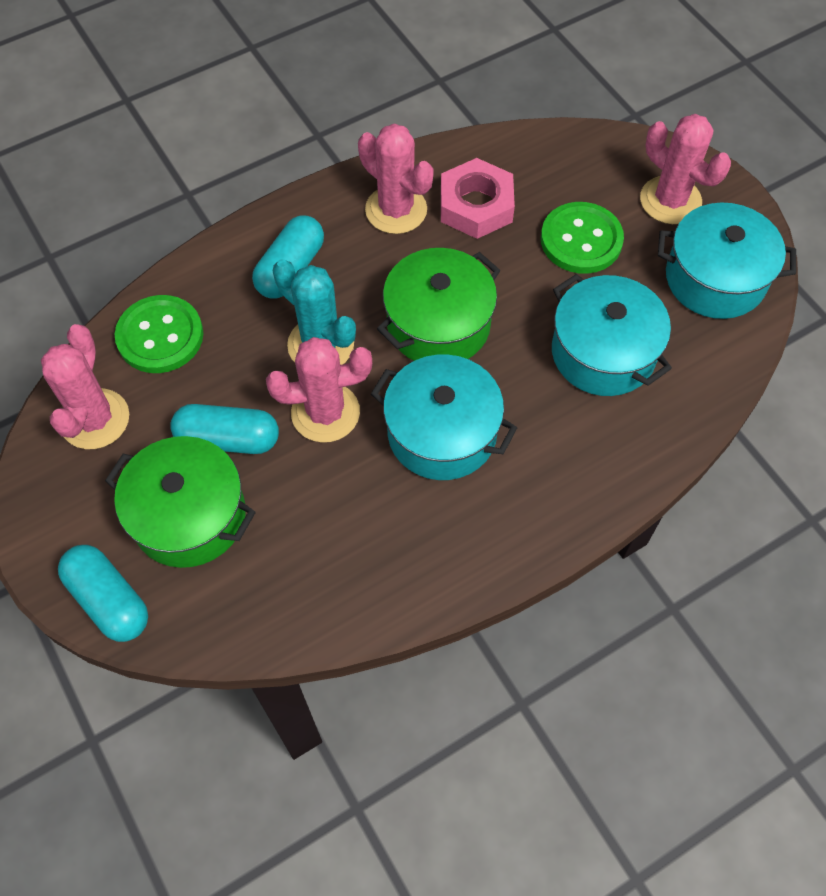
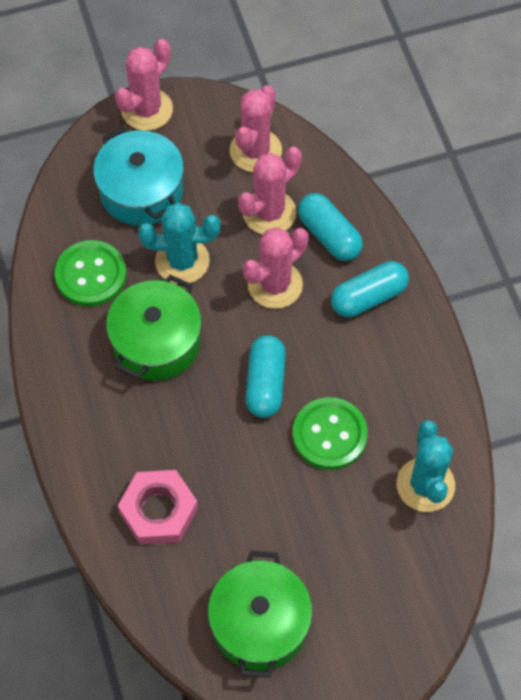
turquoise cactus: 1 -> 2
turquoise pot: 3 -> 1

